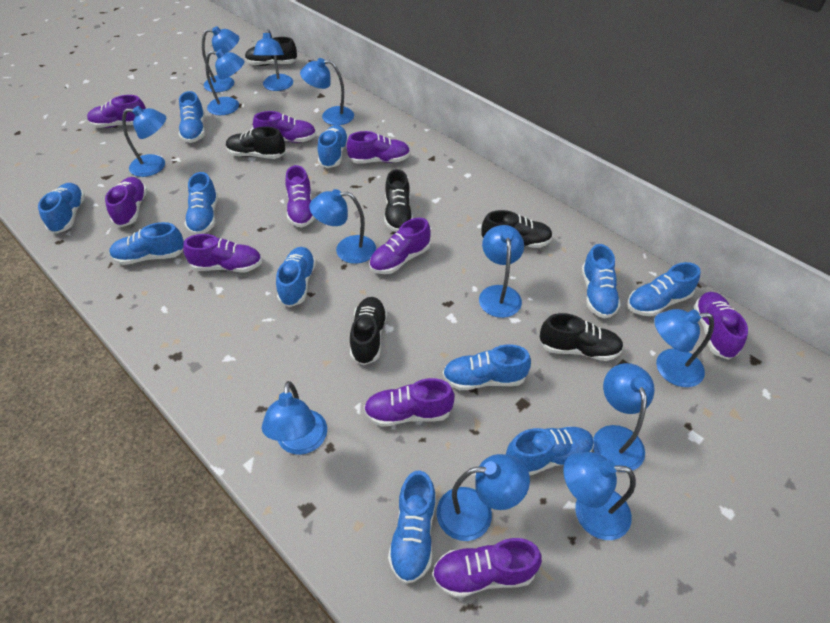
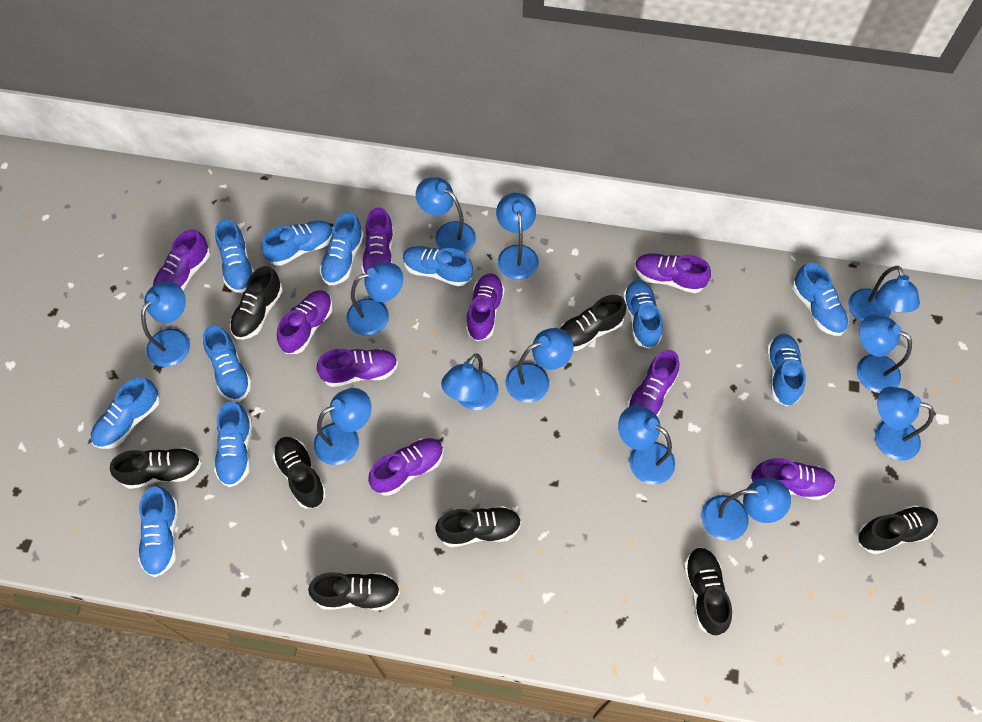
black shoe: 6 -> 8
purple shoe: 10 -> 9

